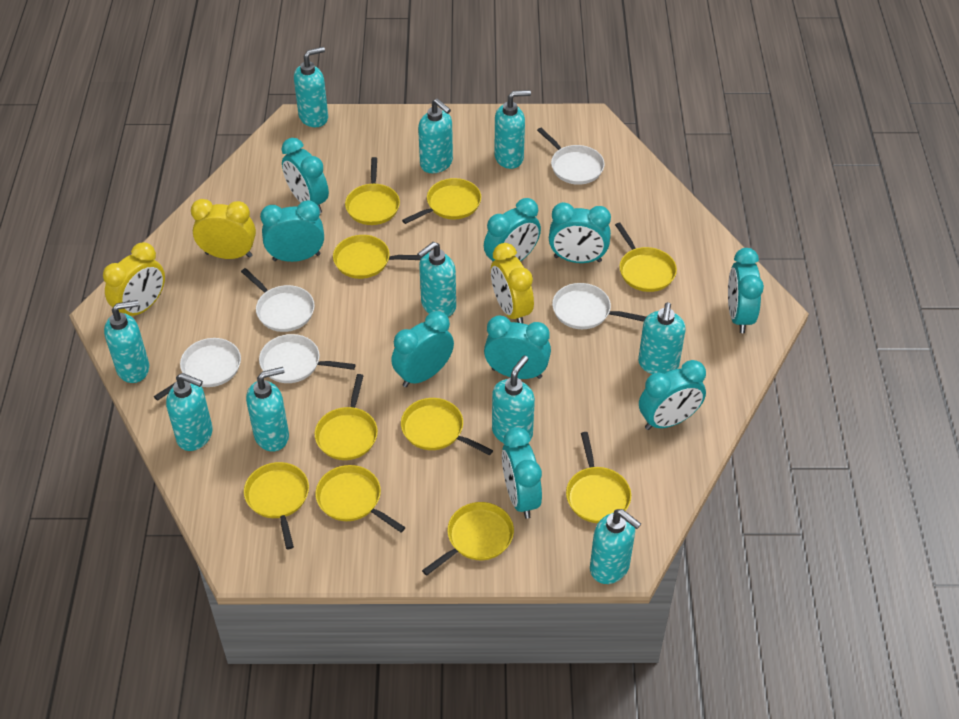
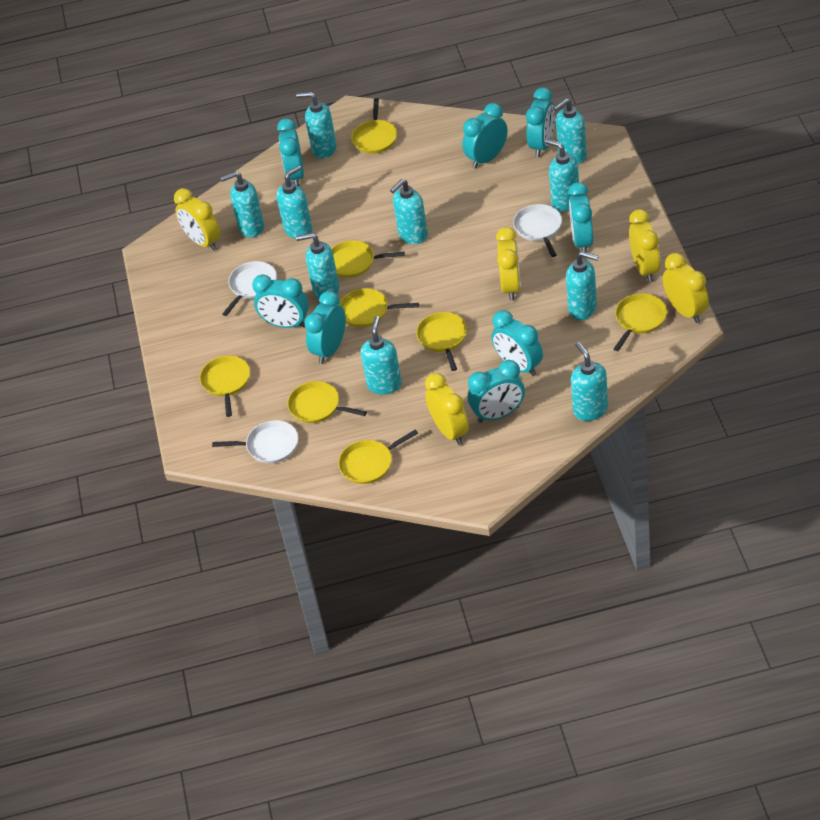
turquoise clock: 9 -> 8
white pan: 5 -> 3
yellow clock: 3 -> 5
yellow pan: 10 -> 8

